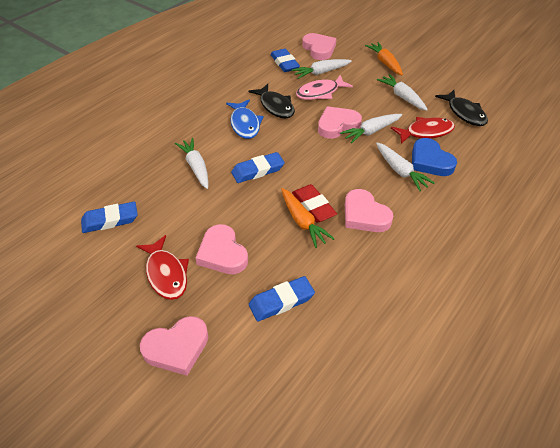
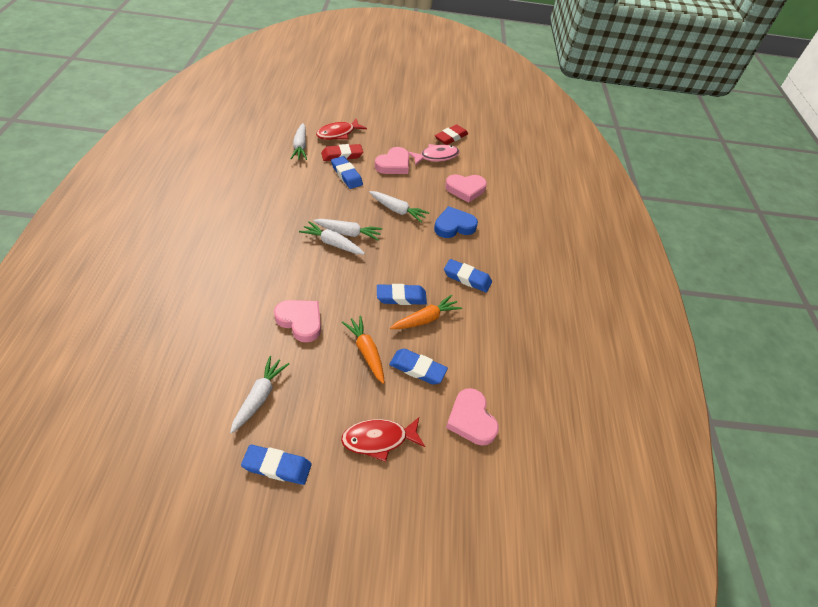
black fish: 2 -> 0
blue eraser: 4 -> 5
blue fish: 1 -> 0
pink heart: 5 -> 4
red eraser: 1 -> 2

